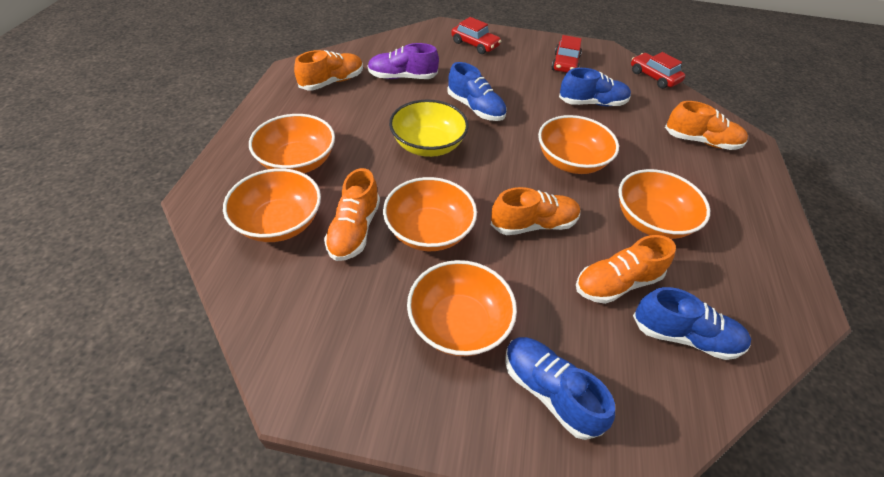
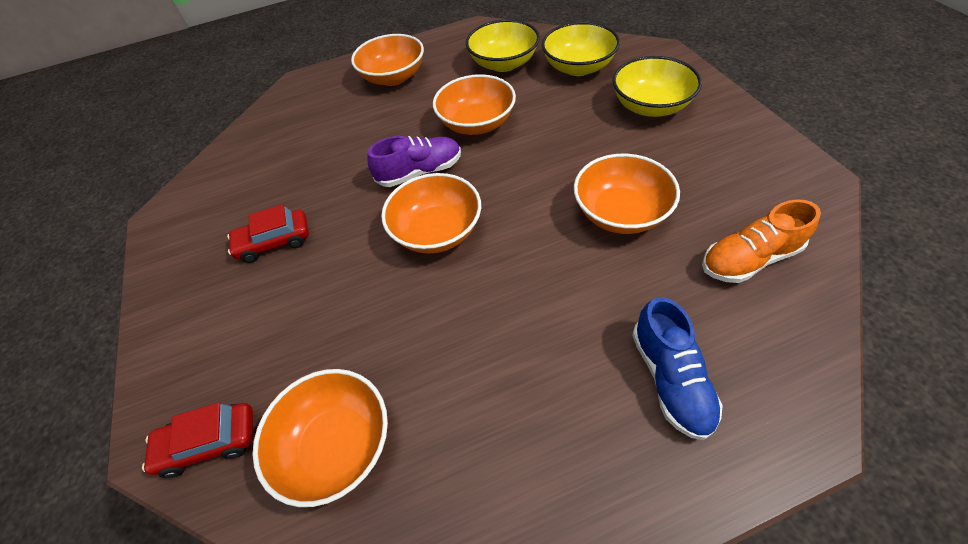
blue shoe: 4 -> 1
orange bowl: 6 -> 5
orange shoe: 5 -> 1
red car: 3 -> 2
yellow bowl: 1 -> 3

